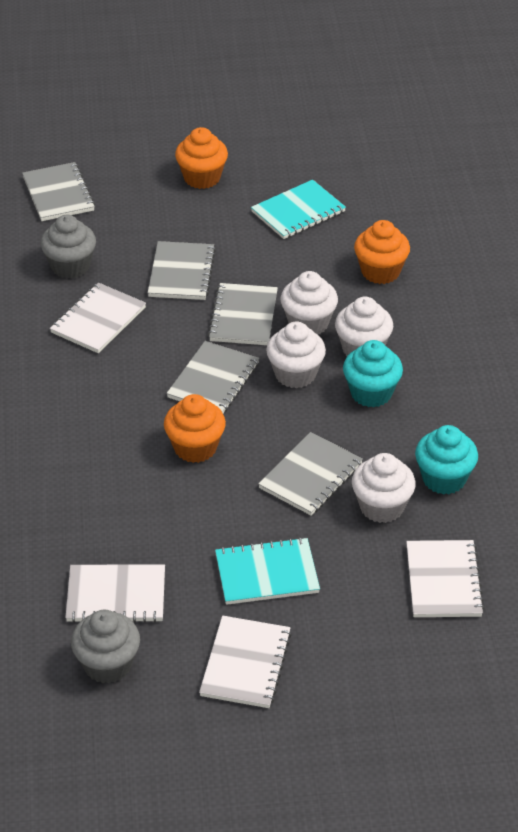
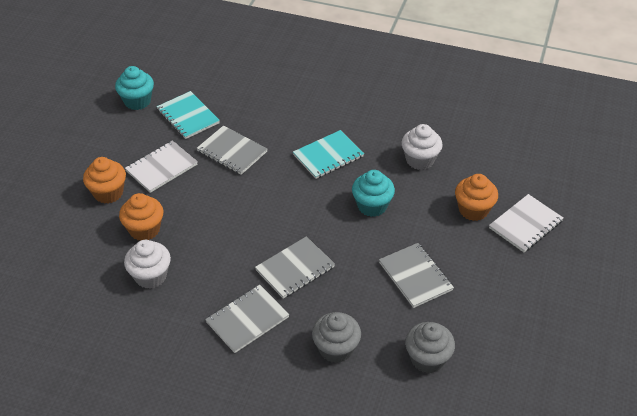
grey notebook: 5 -> 4
white cupcake: 4 -> 2
white notebook: 4 -> 2

